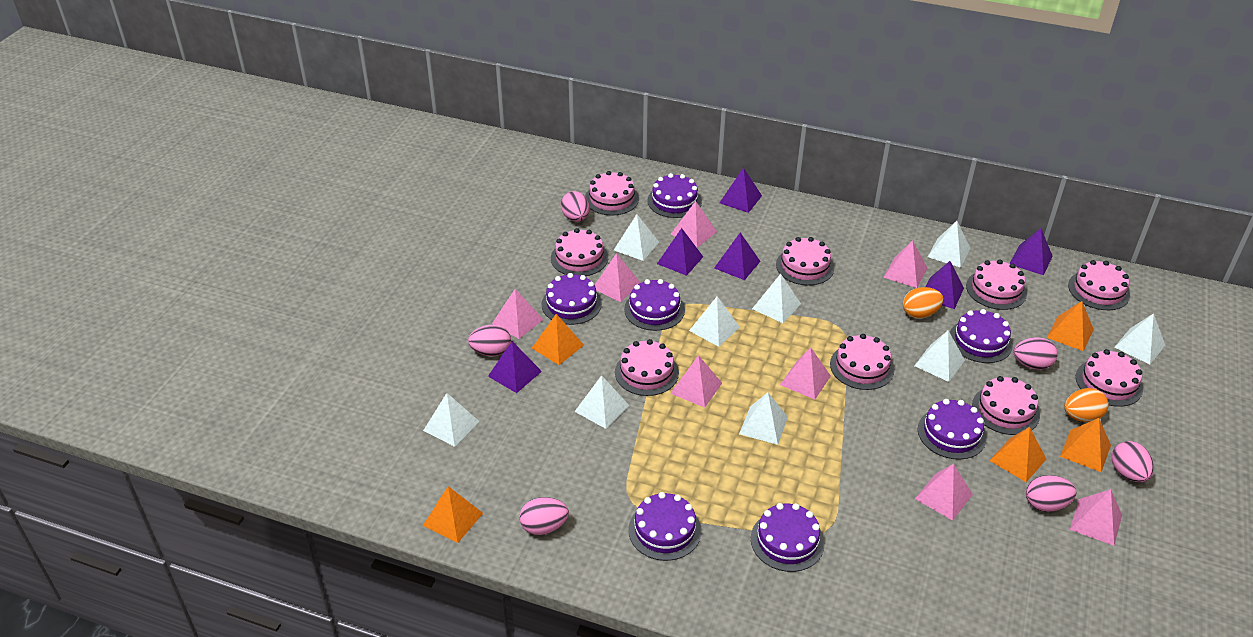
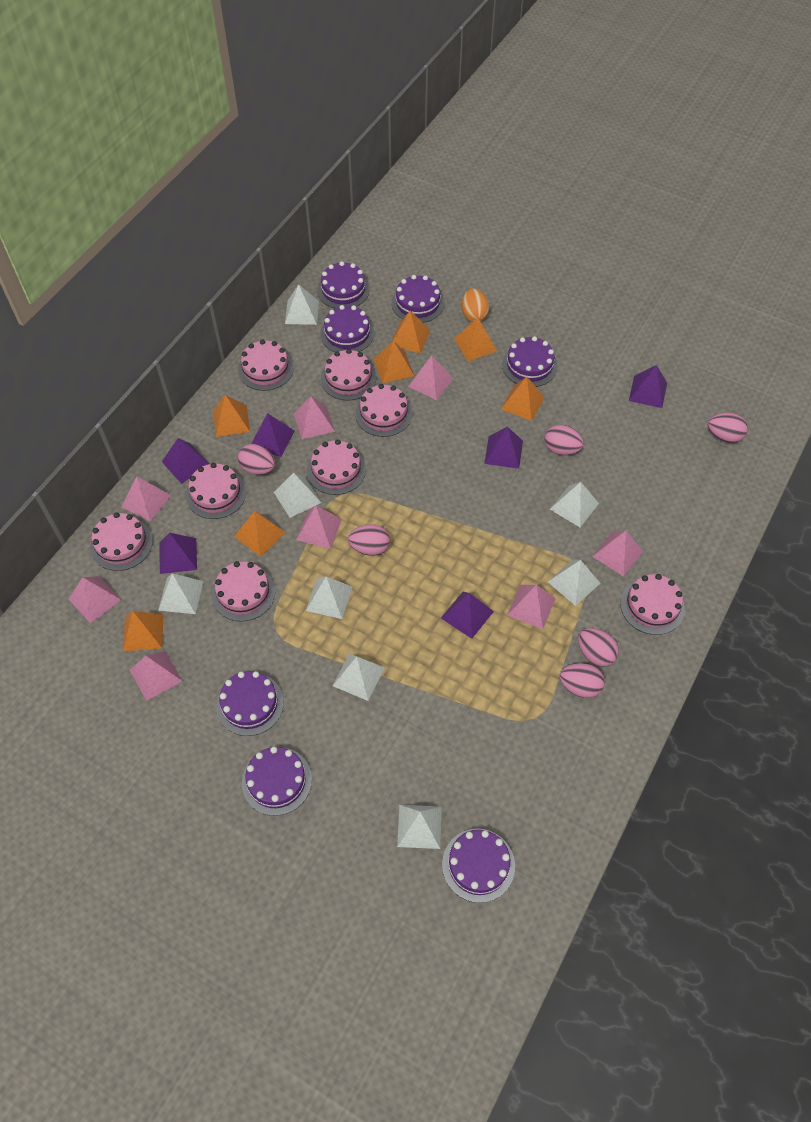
orange egg: 2 -> 1
orange pyramid: 5 -> 7
pink cake: 9 -> 8
white pyramid: 9 -> 8

